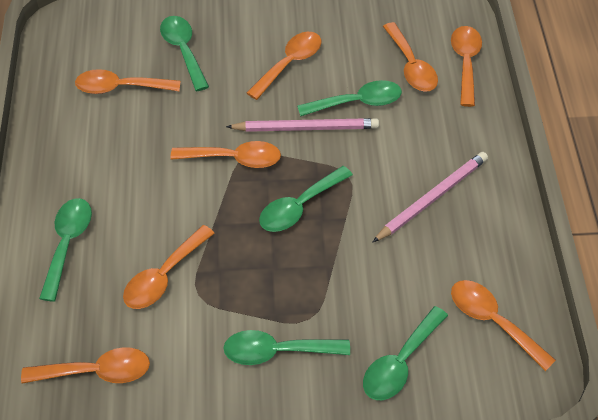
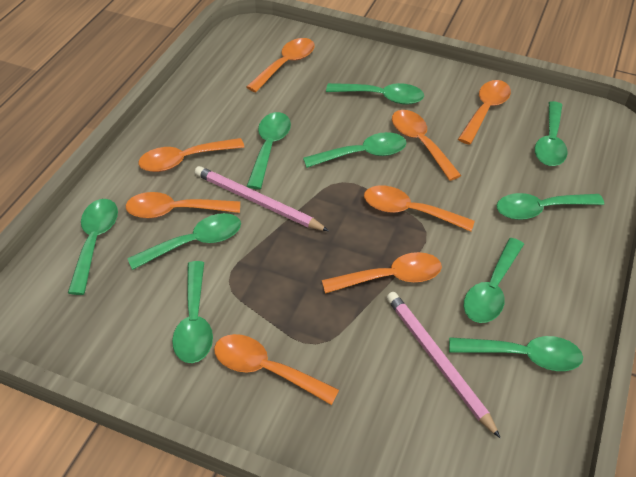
green spoon: 6 -> 10

